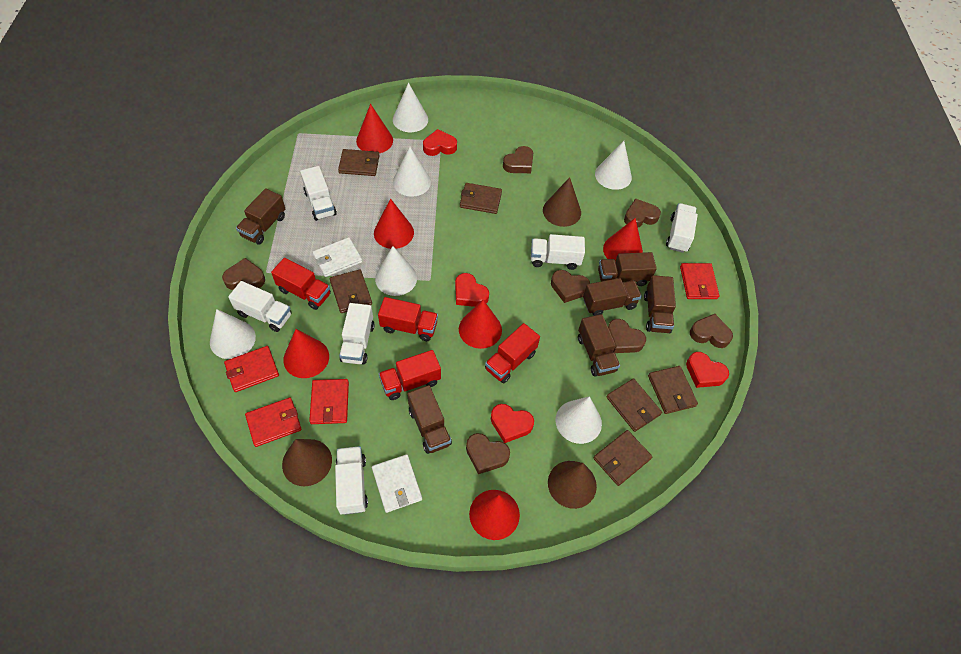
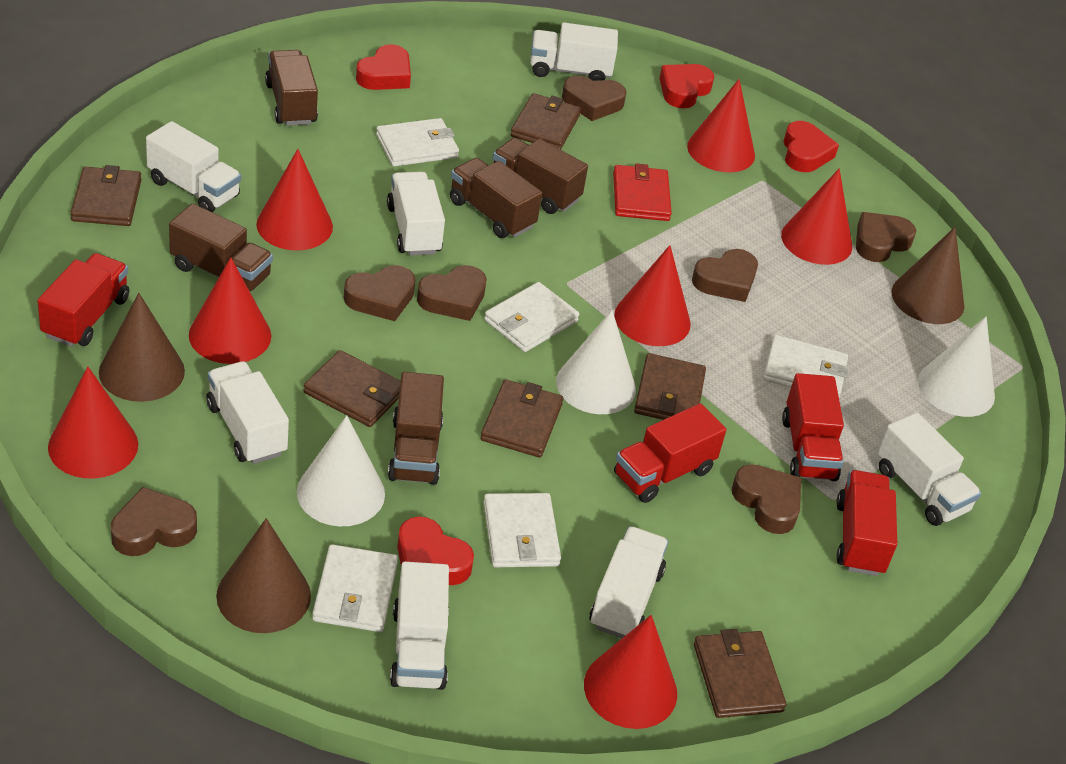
brown truck: 6 -> 5
red cone: 6 -> 7
red wallet: 4 -> 1
white cone: 6 -> 3
white truck: 6 -> 7
white wallet: 2 -> 5

